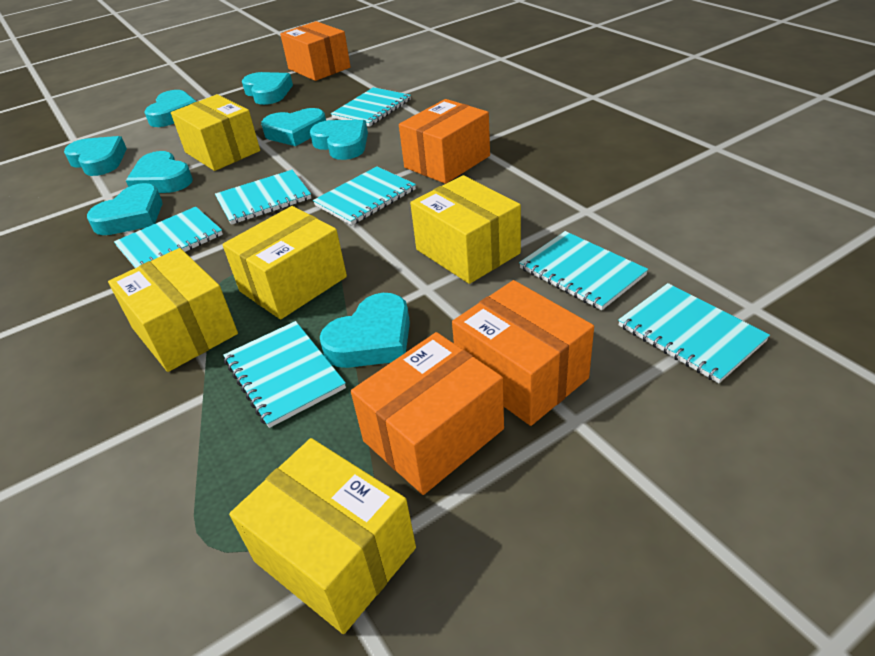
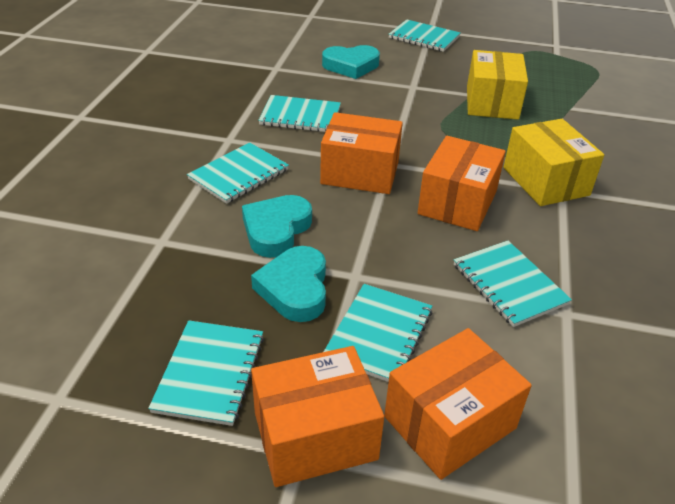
turquoise heart: 8 -> 3
turquoise notebook: 7 -> 6
yellow box: 5 -> 2

